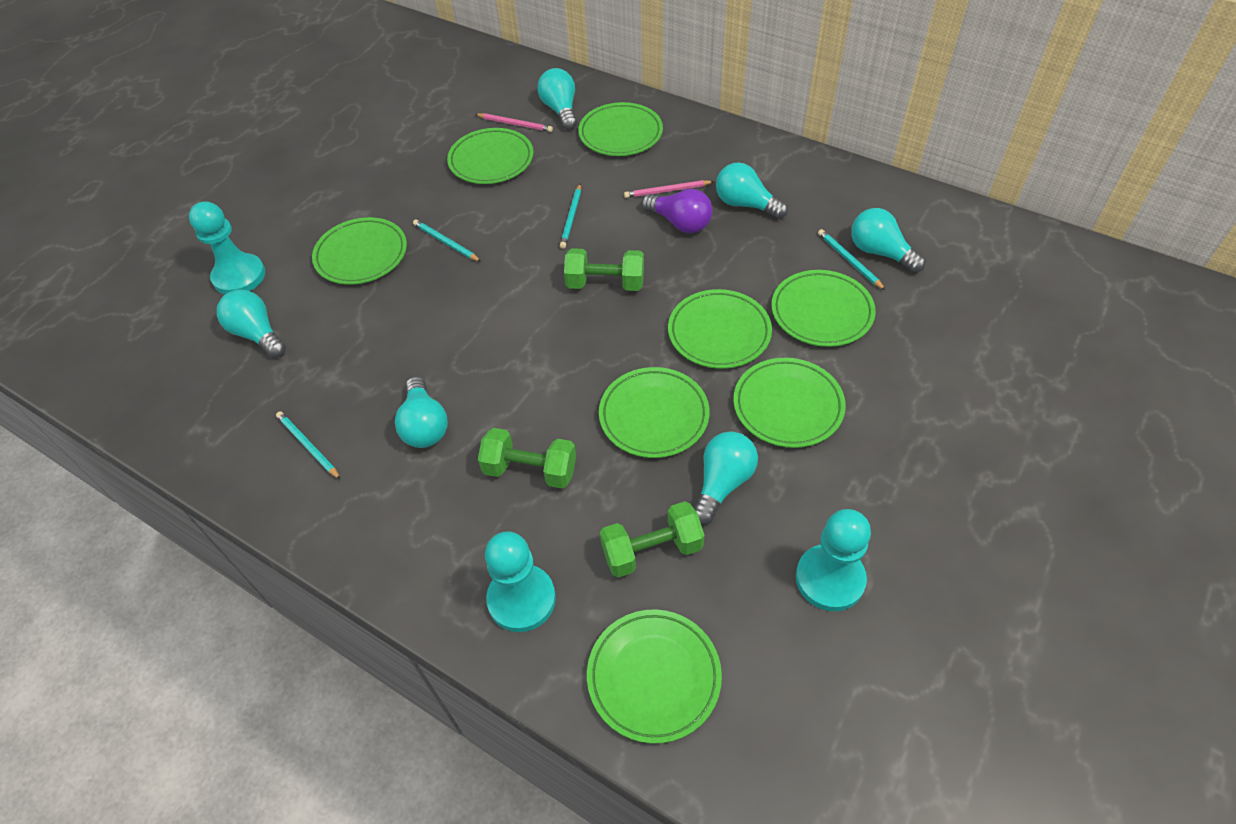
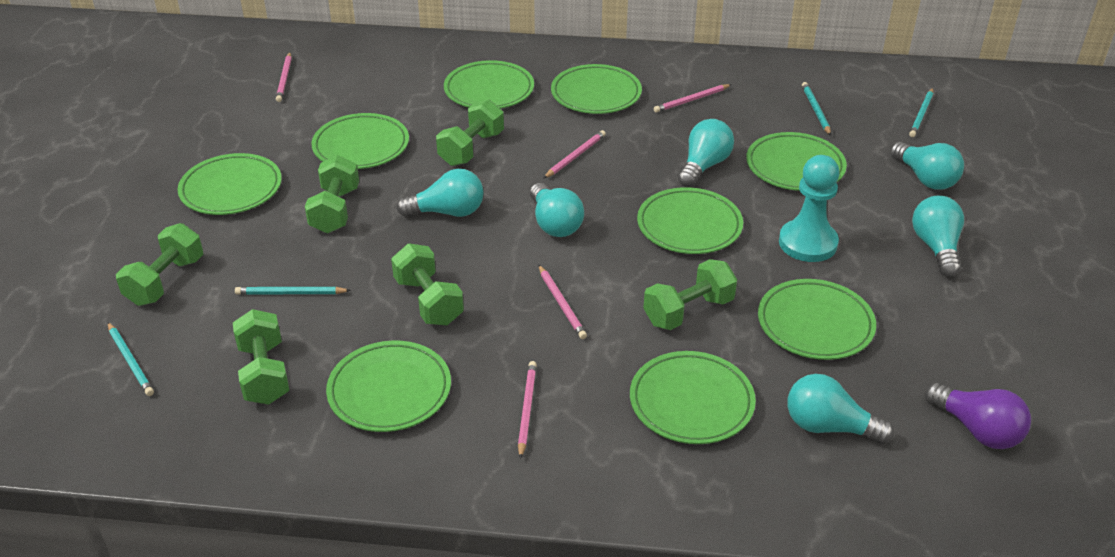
green dumbbell: 3 -> 6
green plate: 8 -> 9
pink pencil: 2 -> 5
turquoise pawn: 3 -> 1

